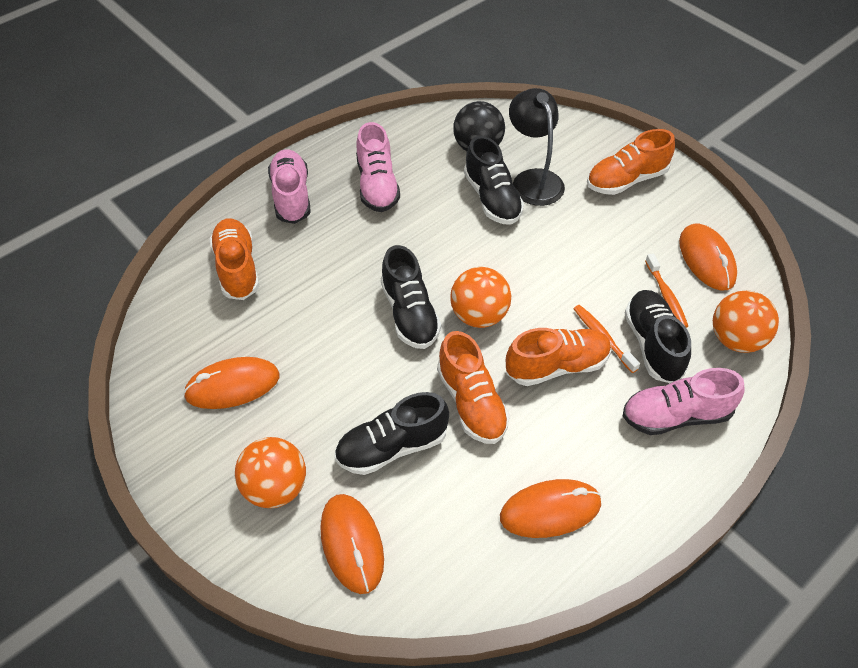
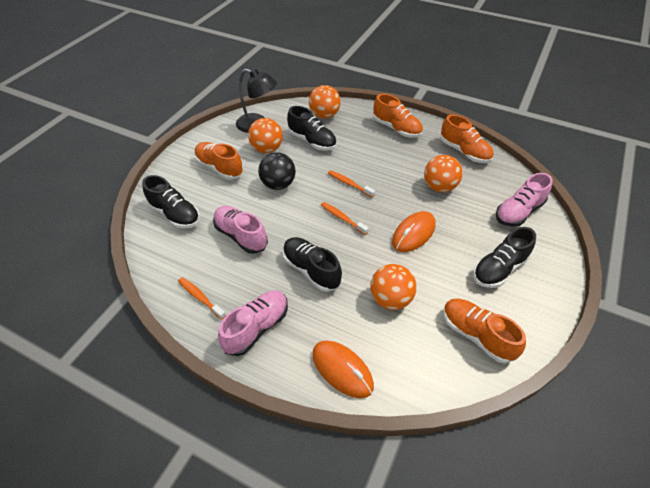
orange ball: 3 -> 4
orange mouse: 4 -> 2
orange toothbrush: 2 -> 3

